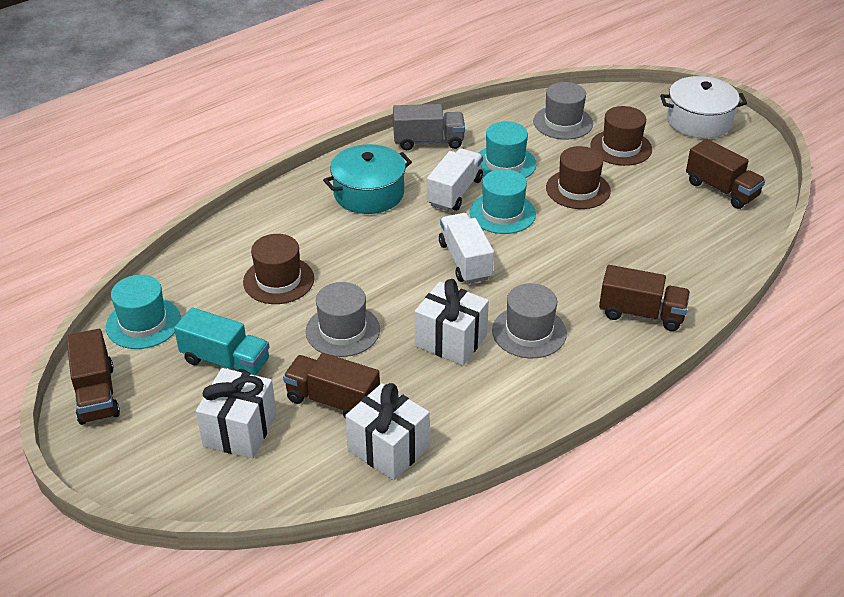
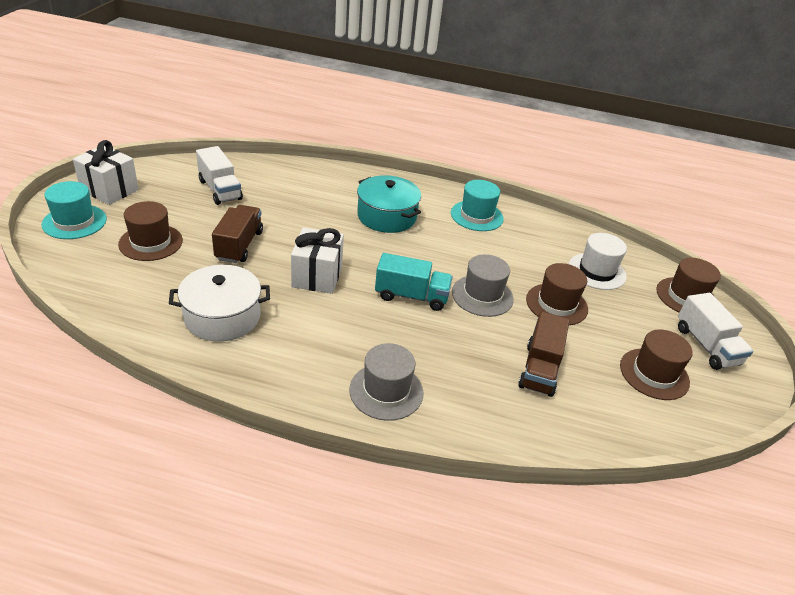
brown hat: 3 -> 4
brown truck: 4 -> 2
grey hat: 3 -> 2
grey truck: 1 -> 0
turquoise hat: 3 -> 2
white gift: 3 -> 2
white hat: 0 -> 1

